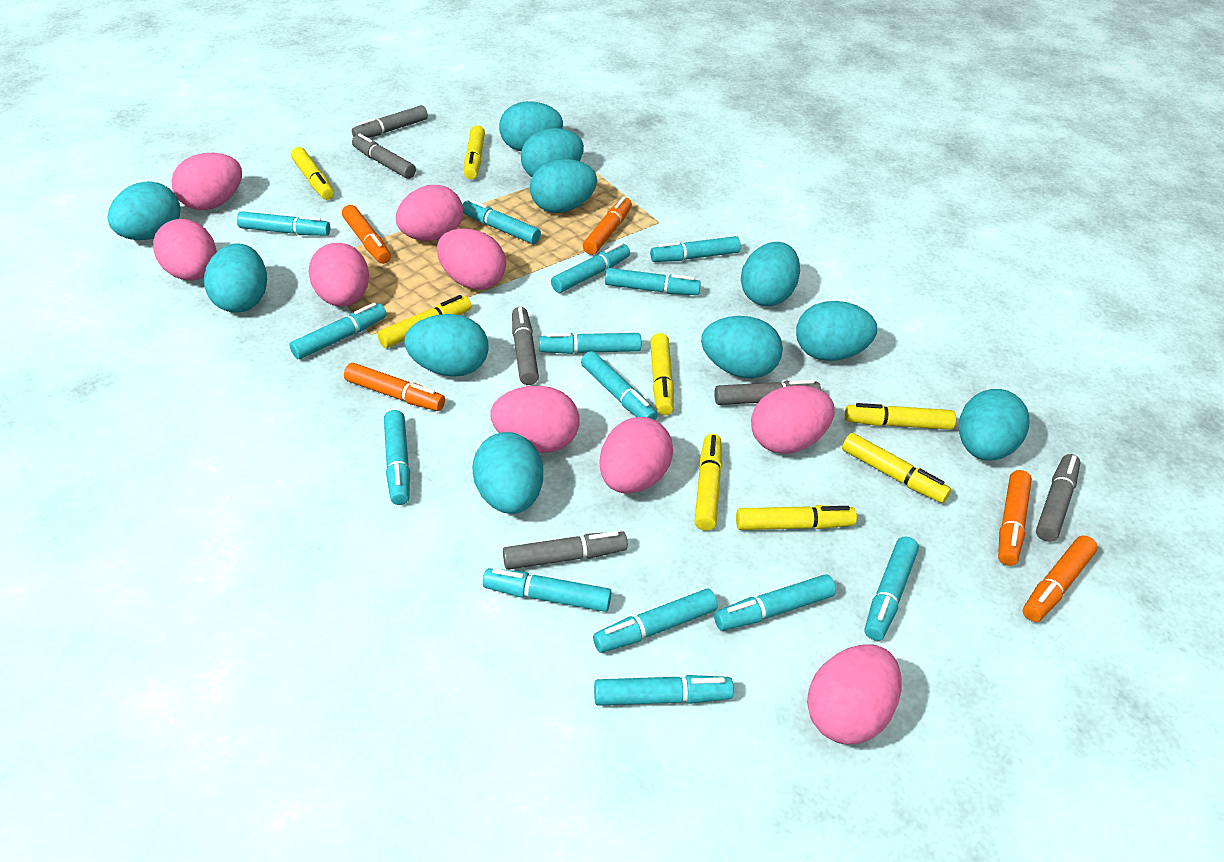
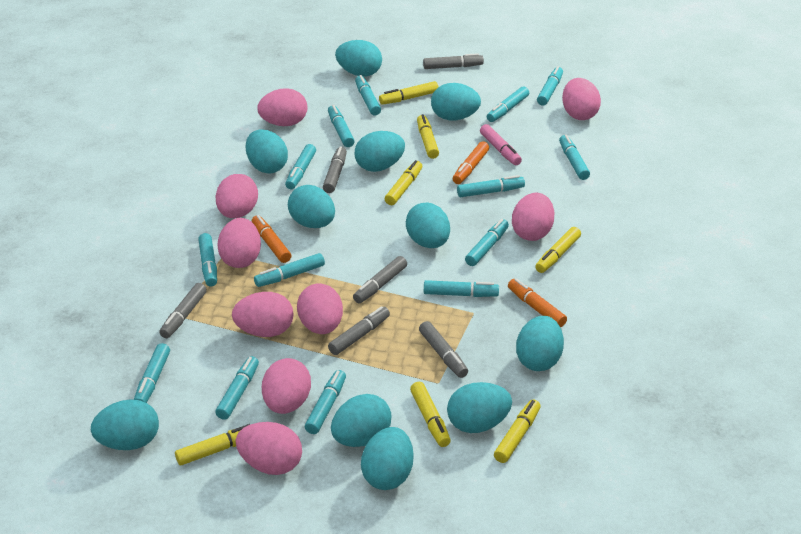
orange marker: 5 -> 3
pink marker: 0 -> 1
yellow marker: 8 -> 7

